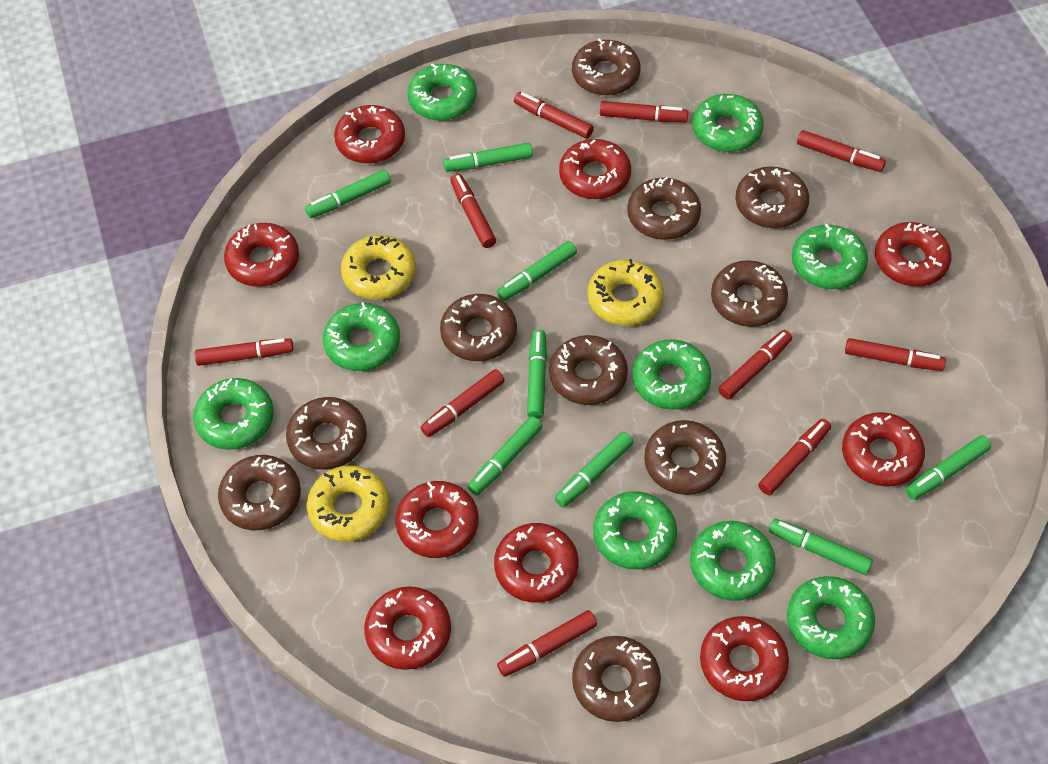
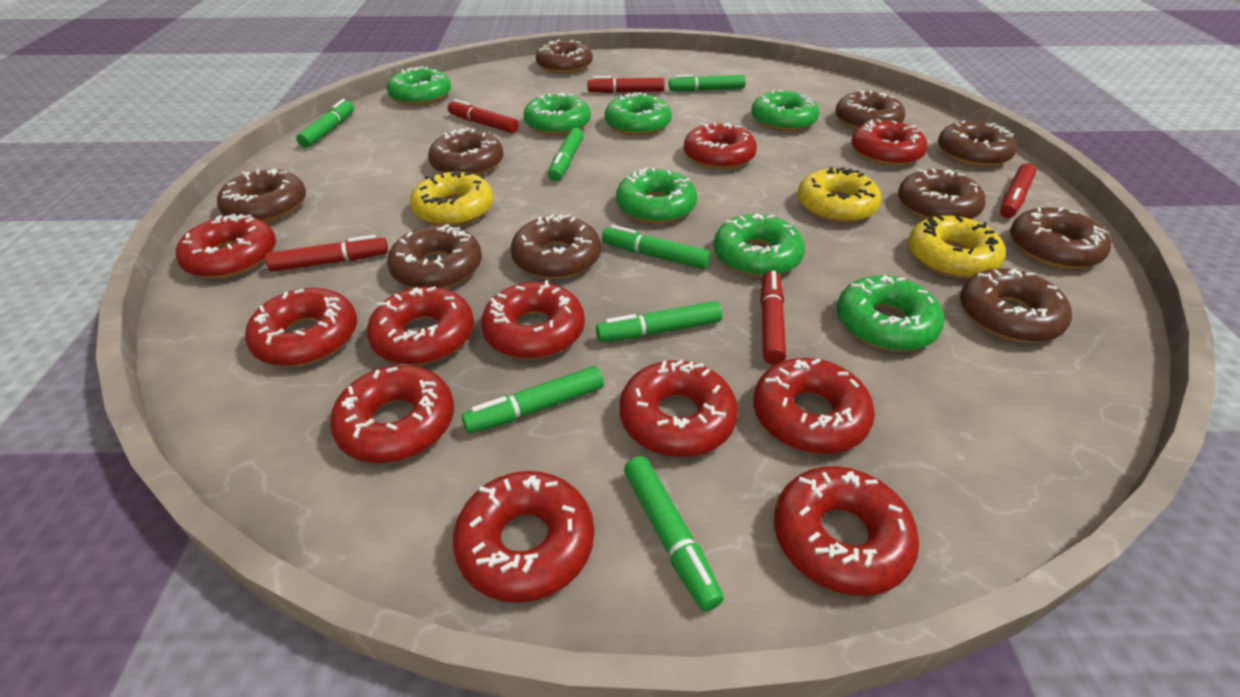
green donut: 9 -> 7
green marker: 8 -> 7
red donut: 9 -> 11
red marker: 10 -> 5

